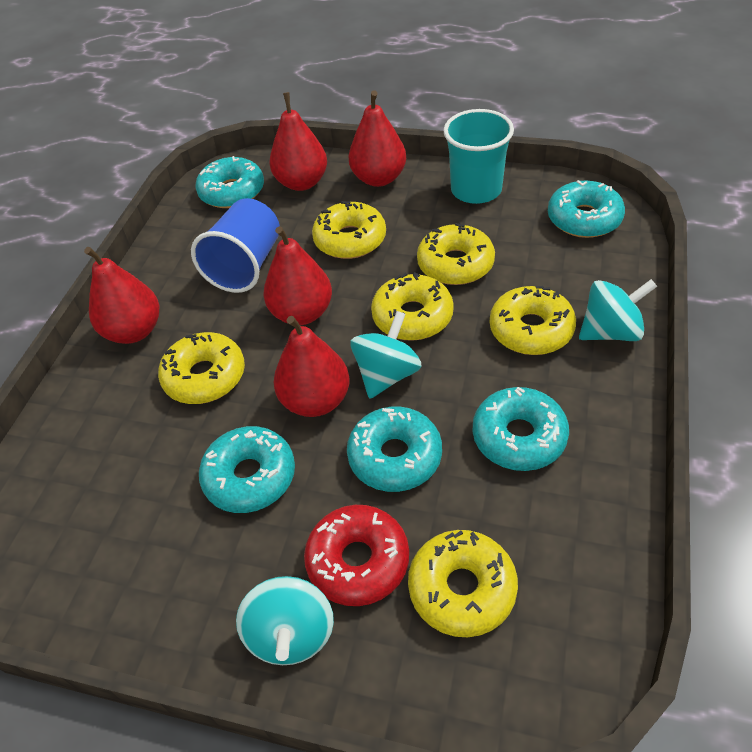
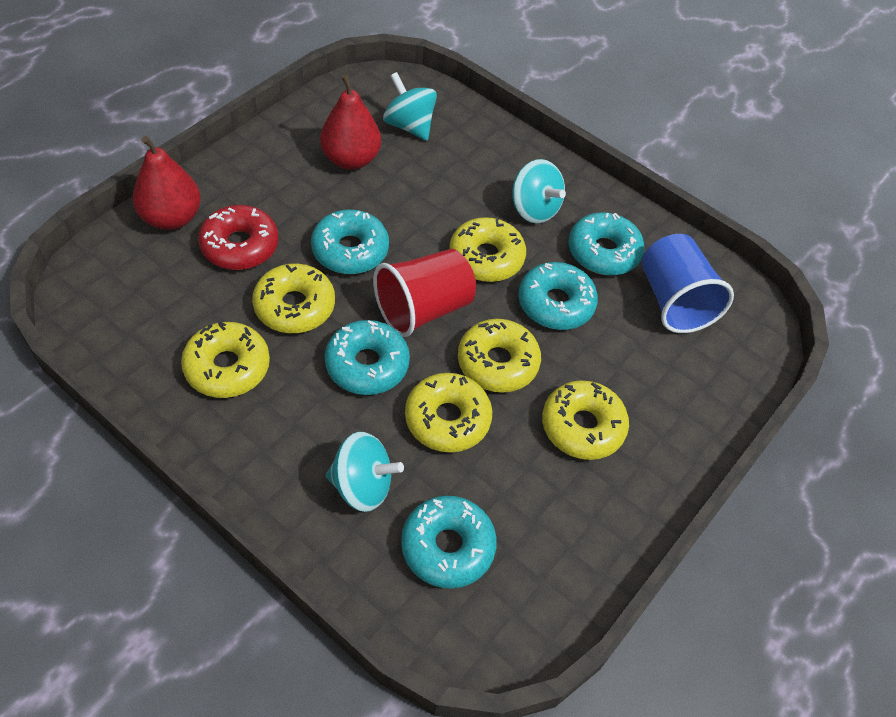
red cup: 0 -> 1
red pear: 5 -> 2
turquoise cup: 1 -> 0

